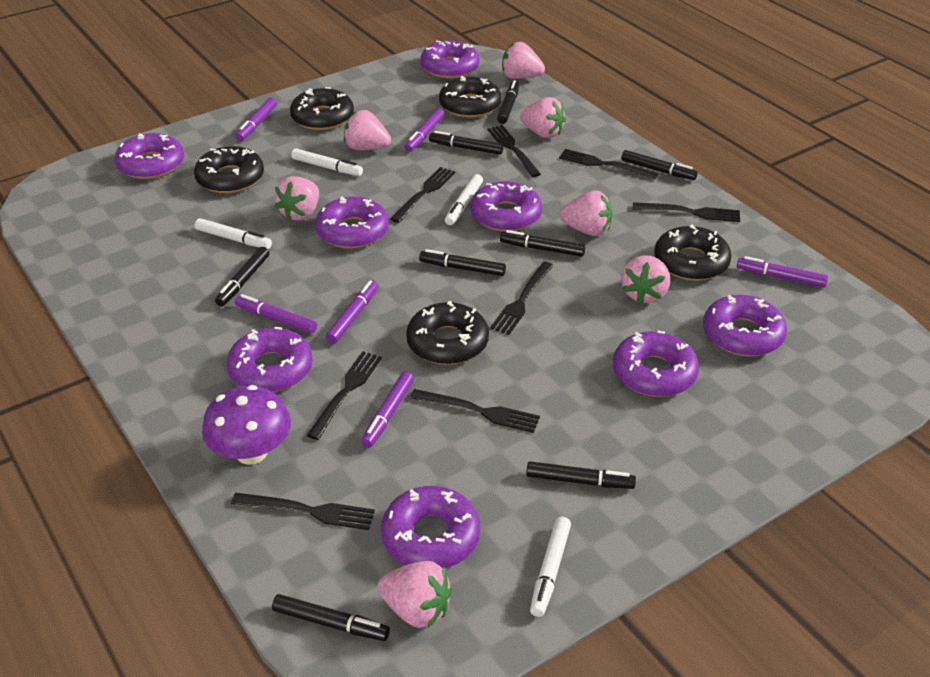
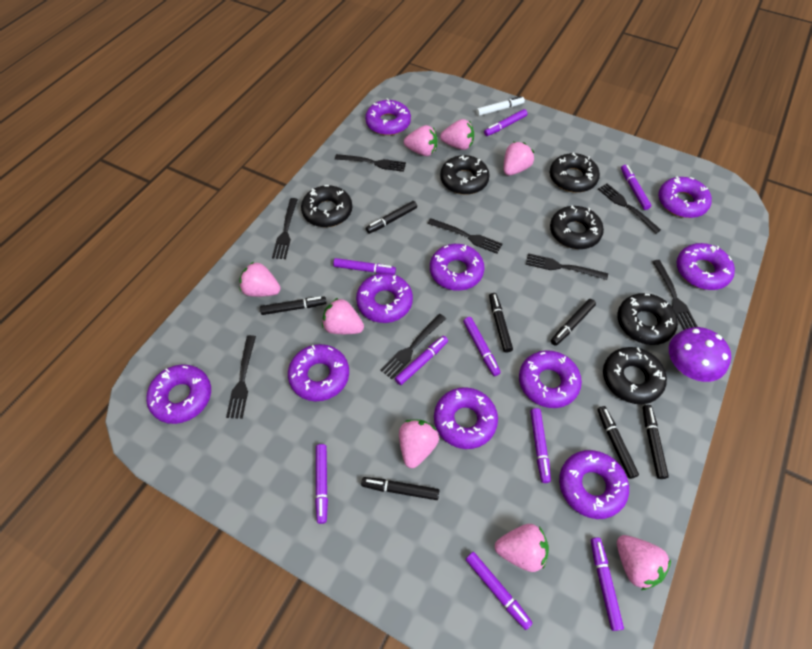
black donut: 5 -> 6
black marker: 8 -> 7
pink strawberry: 7 -> 8
purple donut: 8 -> 10
purple marker: 6 -> 9
white marker: 4 -> 1

